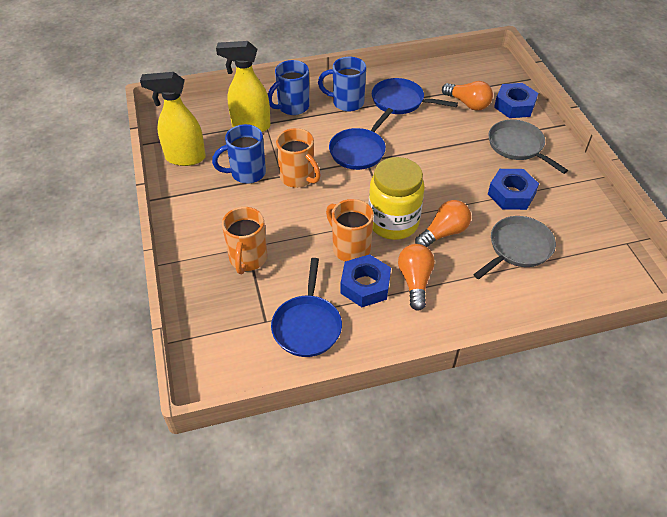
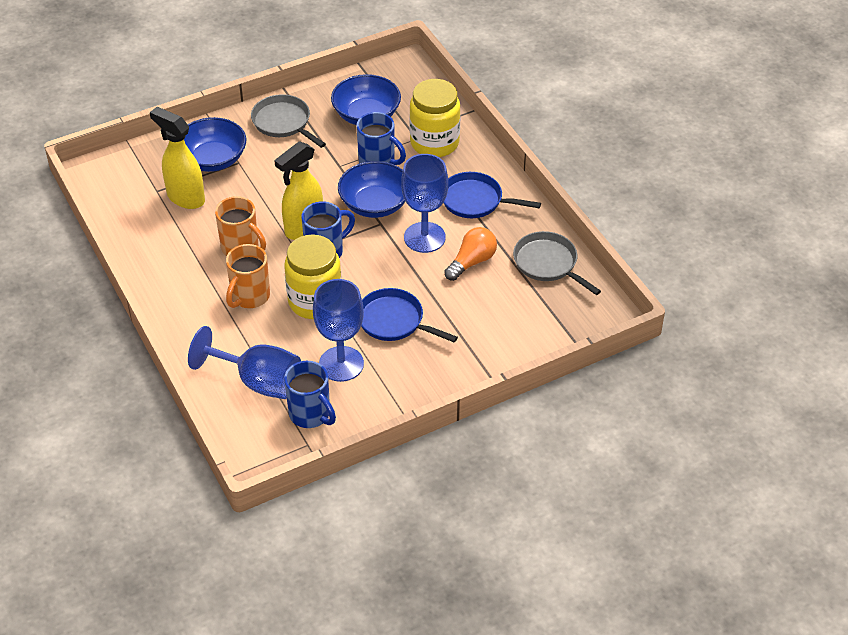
blue bowl: 0 -> 3
blue goblet: 0 -> 3
blue nut: 3 -> 0
blue pan: 3 -> 2
orange light bulb: 3 -> 1
orange mug: 3 -> 2
yellow jar: 1 -> 2

